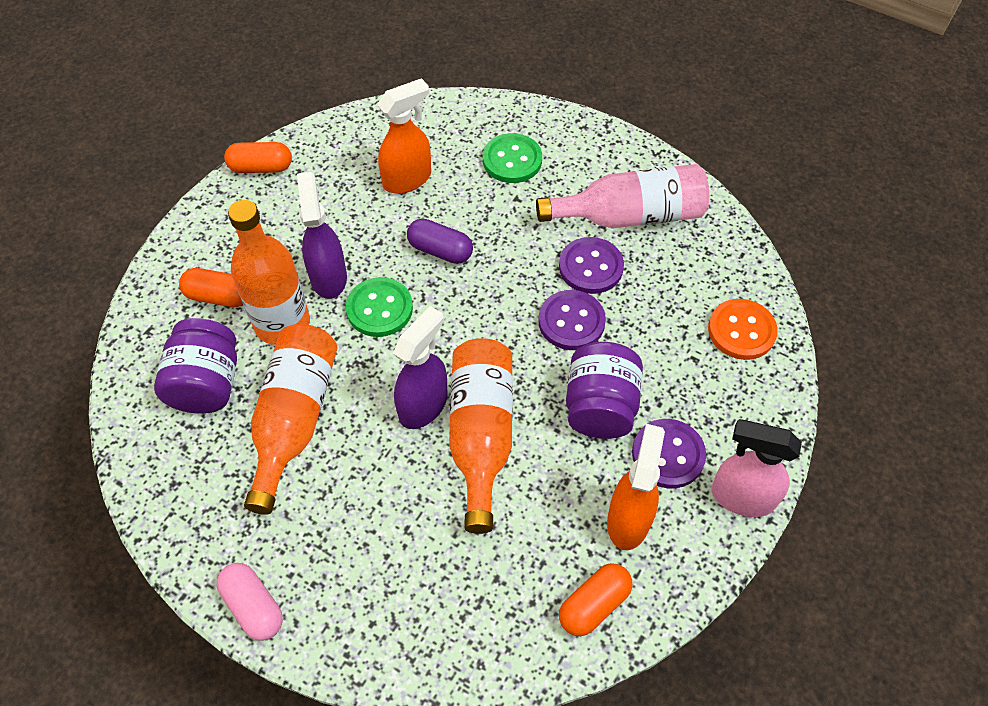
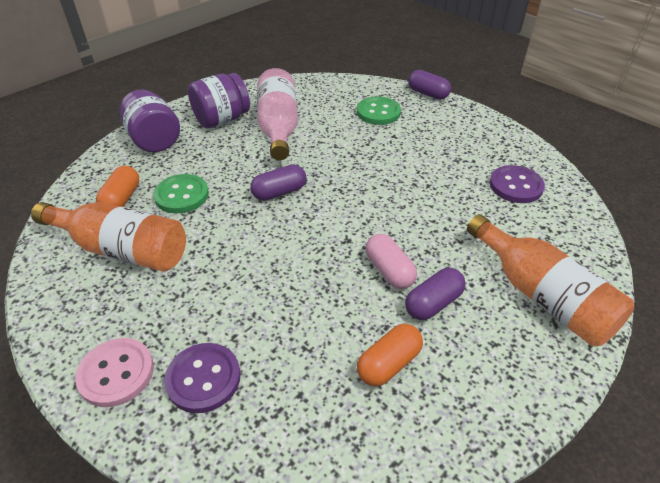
orange bottle: 3 -> 2
orange button: 1 -> 0
orange capsule: 3 -> 2
orange spray bottle: 2 -> 0
pink button: 0 -> 1
pink spray bottle: 1 -> 0
purple button: 3 -> 2
purple capsule: 1 -> 3
purple spray bottle: 2 -> 0

